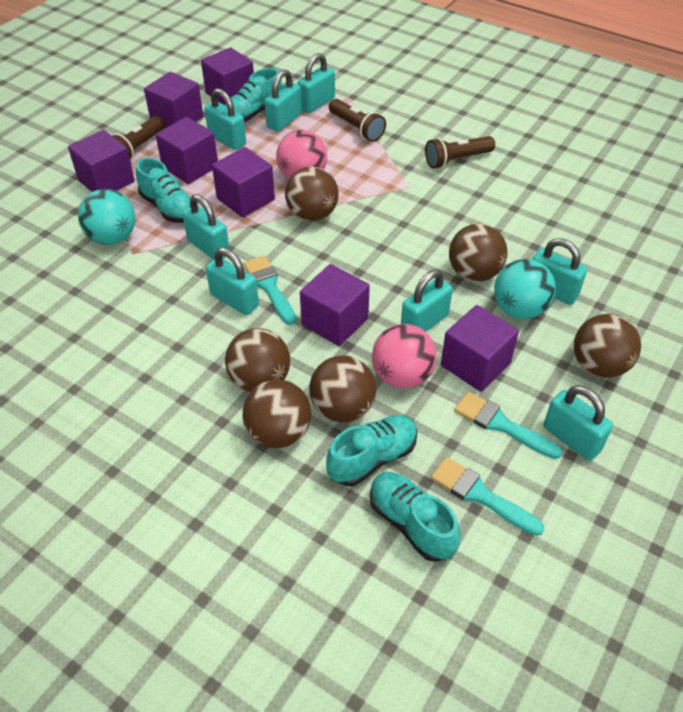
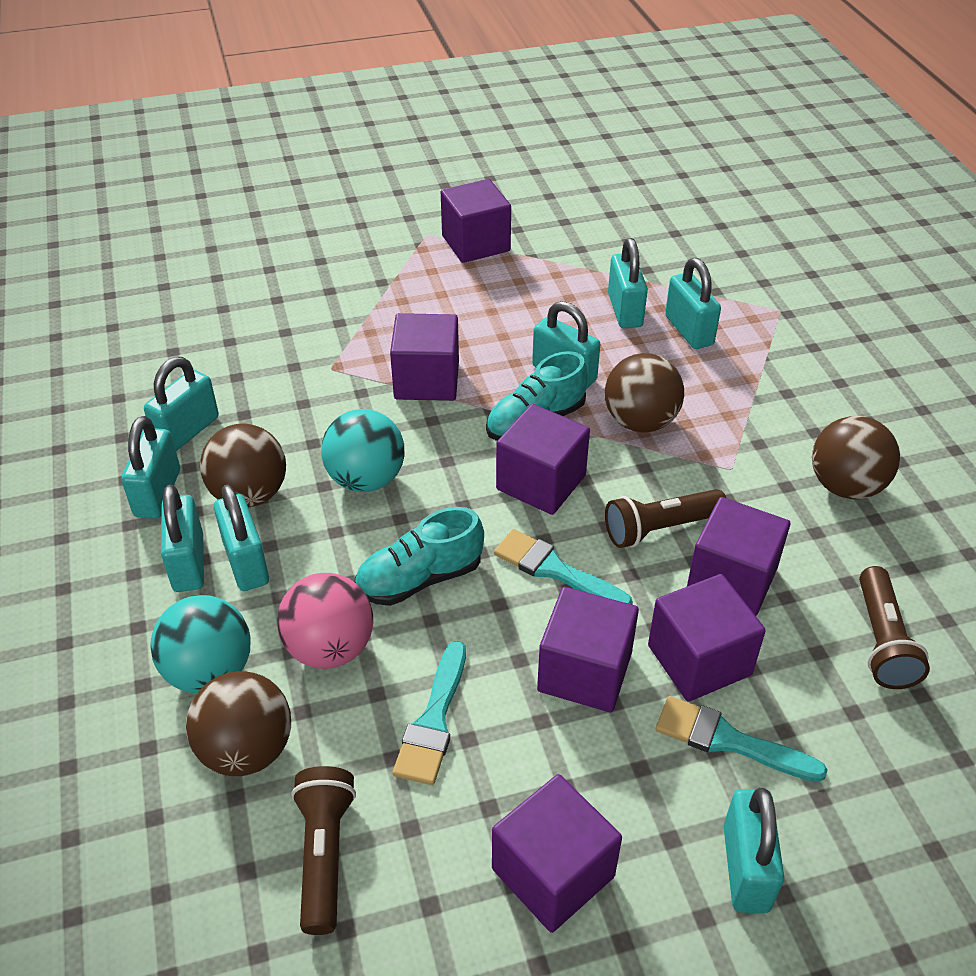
brown ball: 6 -> 4
pink ball: 2 -> 1
turquoise shoe: 4 -> 2

